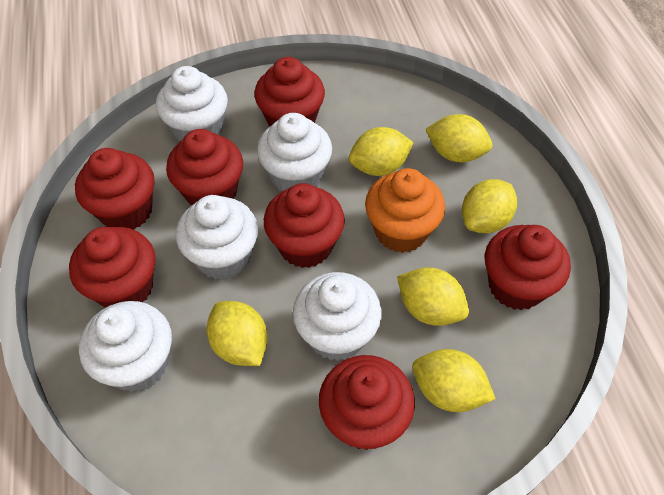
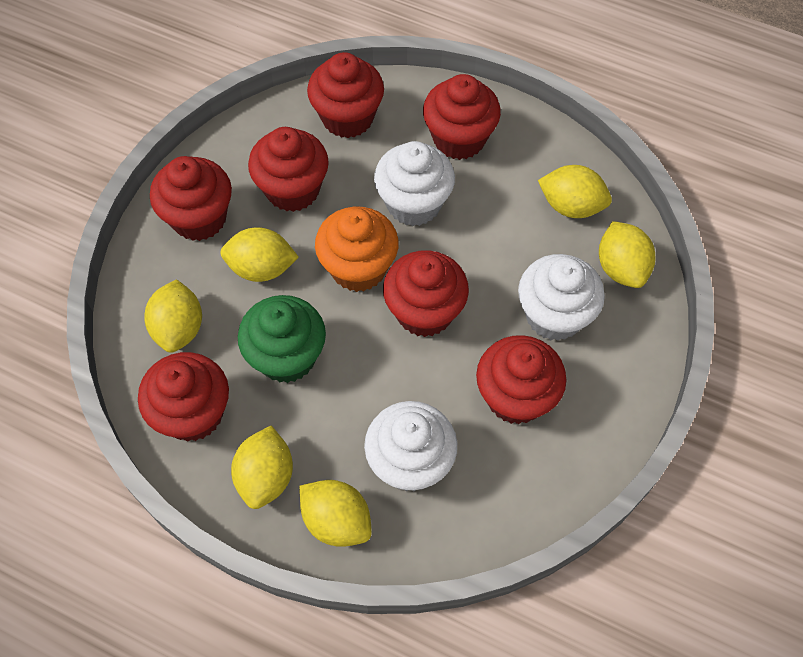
green cupcake: 0 -> 1
white cupcake: 5 -> 3

